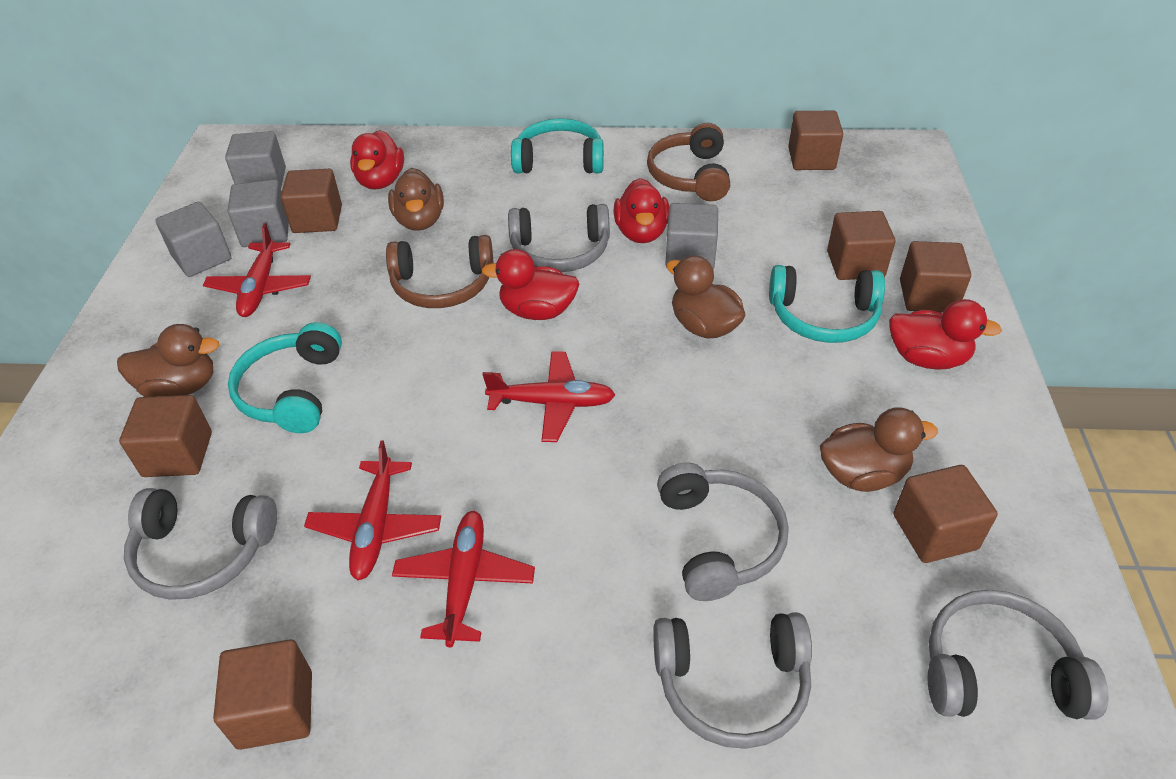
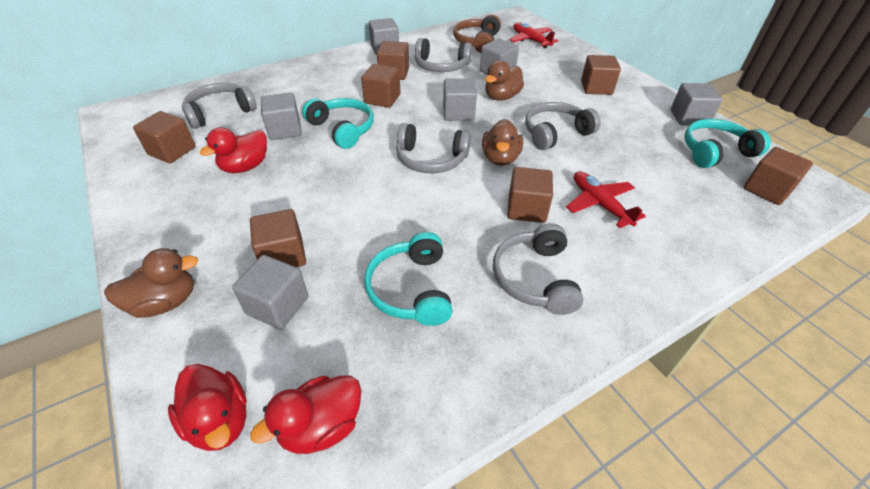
brown duck: 4 -> 3
brown headphones: 2 -> 1
grey cube: 4 -> 6
red duck: 4 -> 3
red plane: 4 -> 2

